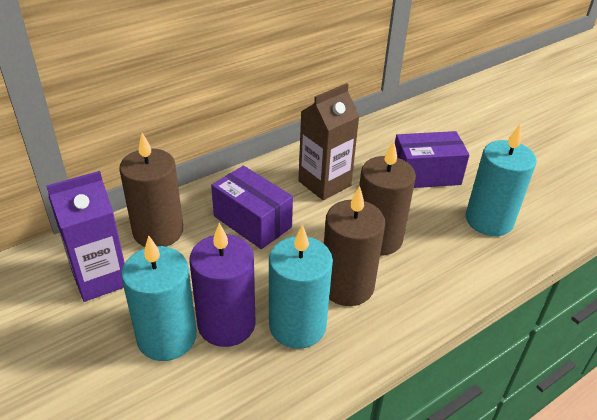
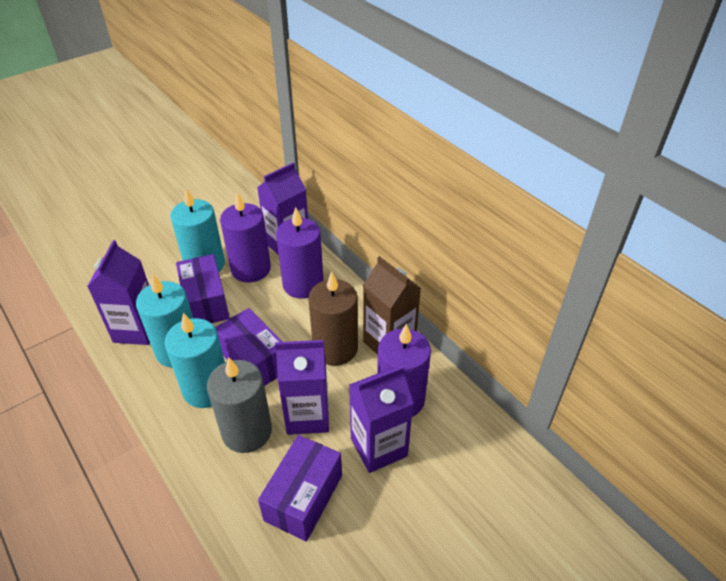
brown candle: 3 -> 1
grey candle: 0 -> 1
purple box: 2 -> 3
purple candle: 1 -> 3
purple carton: 1 -> 4

